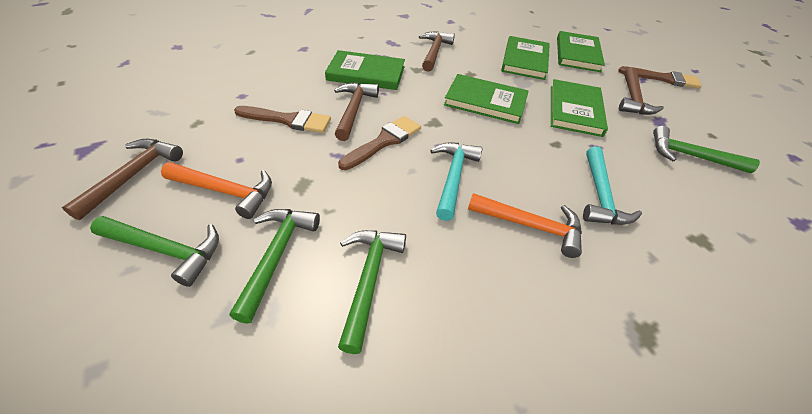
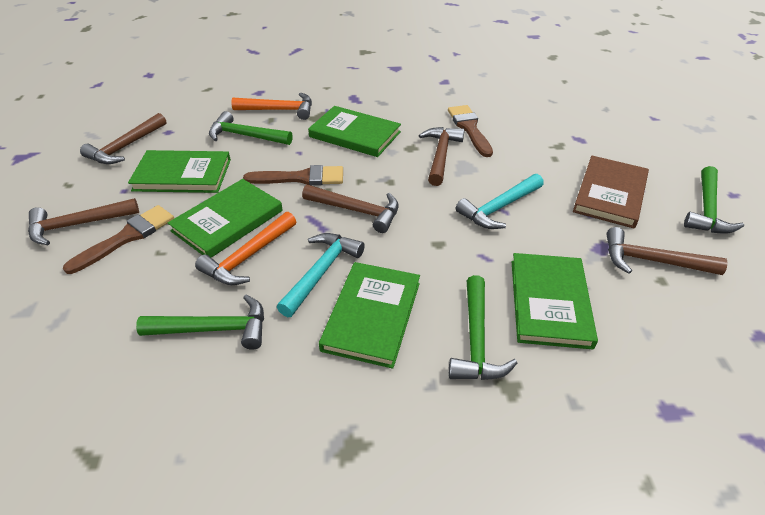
brown book: 0 -> 1
brown hammer: 4 -> 5

